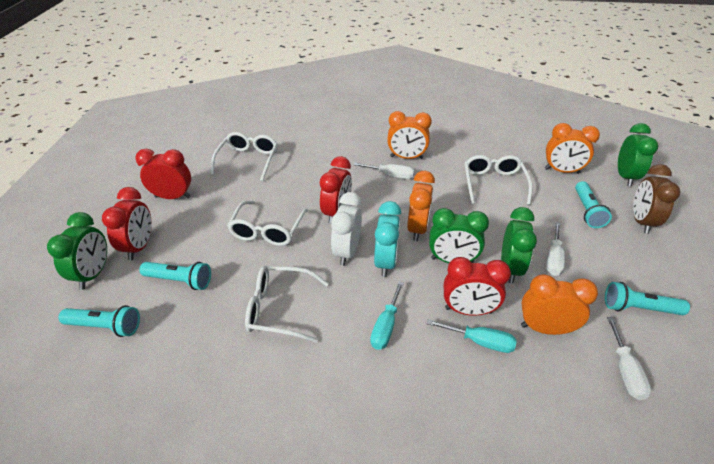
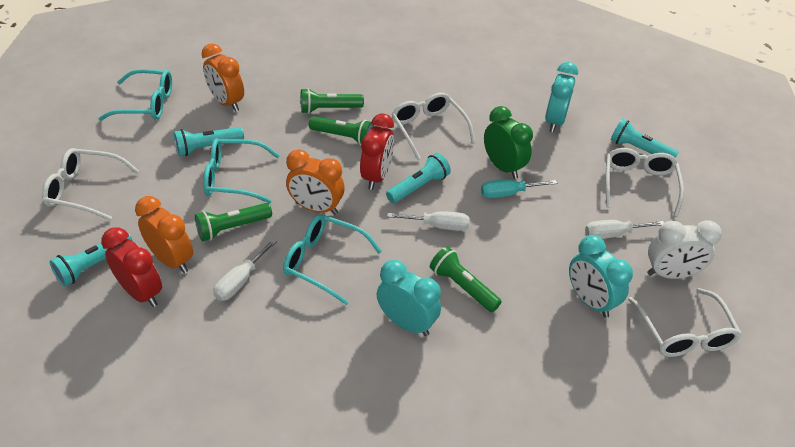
brown clock: 1 -> 0
green clock: 4 -> 1
green flashlight: 0 -> 4
orange clock: 4 -> 3
red clock: 4 -> 2
turquoise clock: 1 -> 3
turquoise glasses: 0 -> 3
turquoise screwdriver: 2 -> 1

